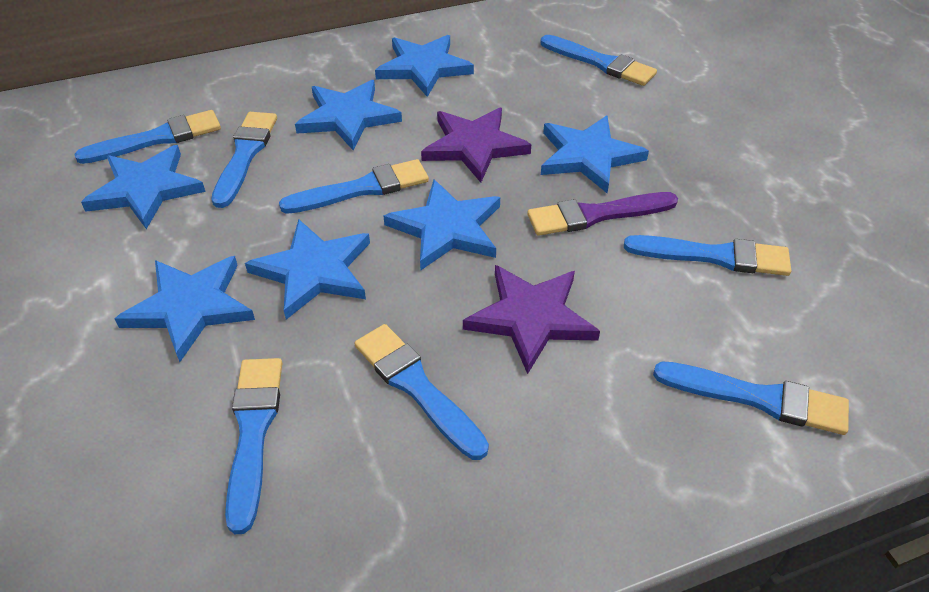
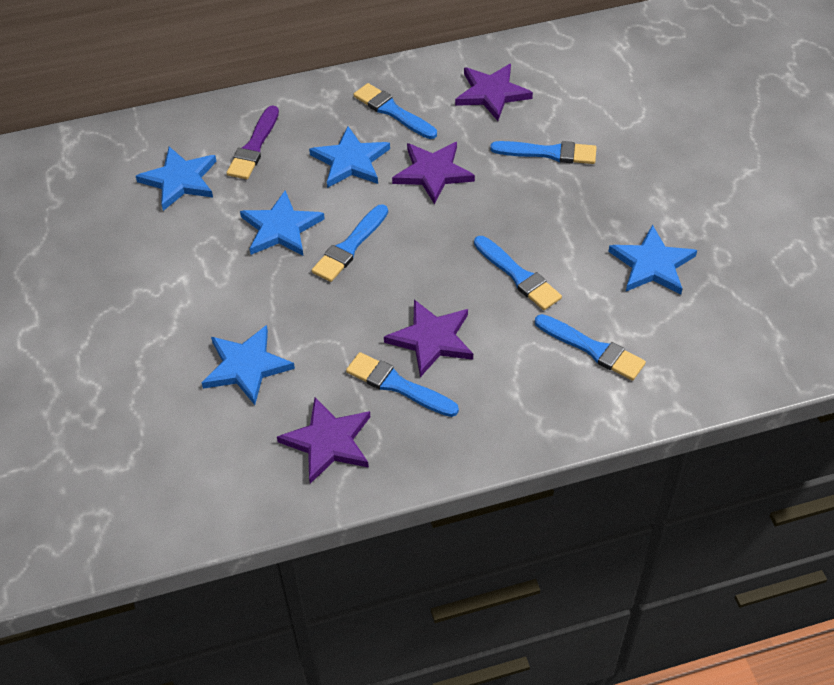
blue brush: 8 -> 6
blue star: 7 -> 5
purple star: 2 -> 4

